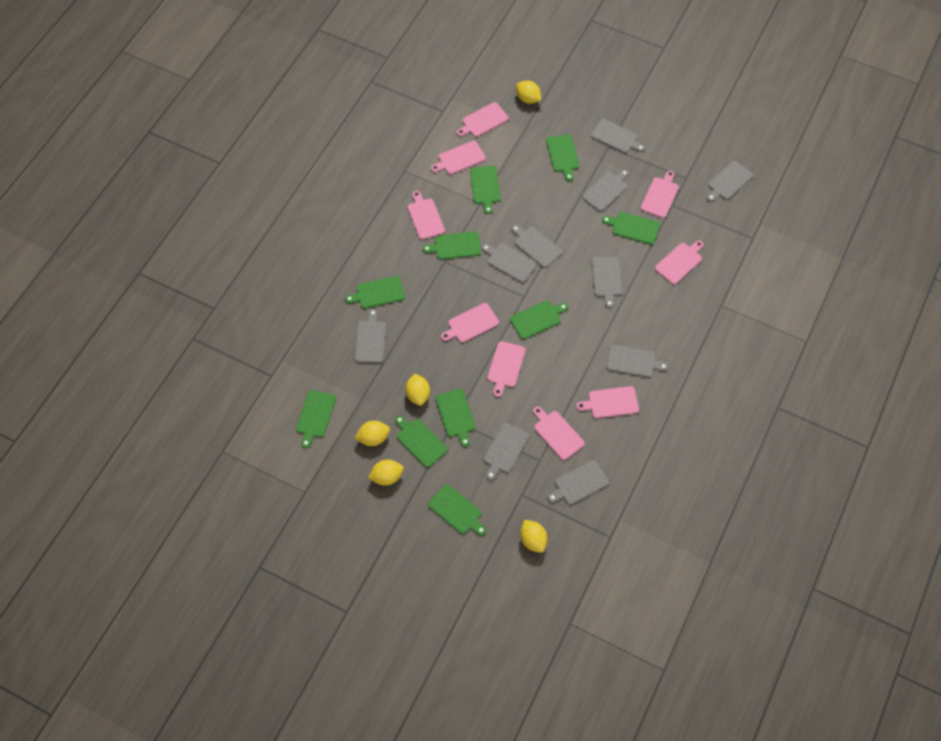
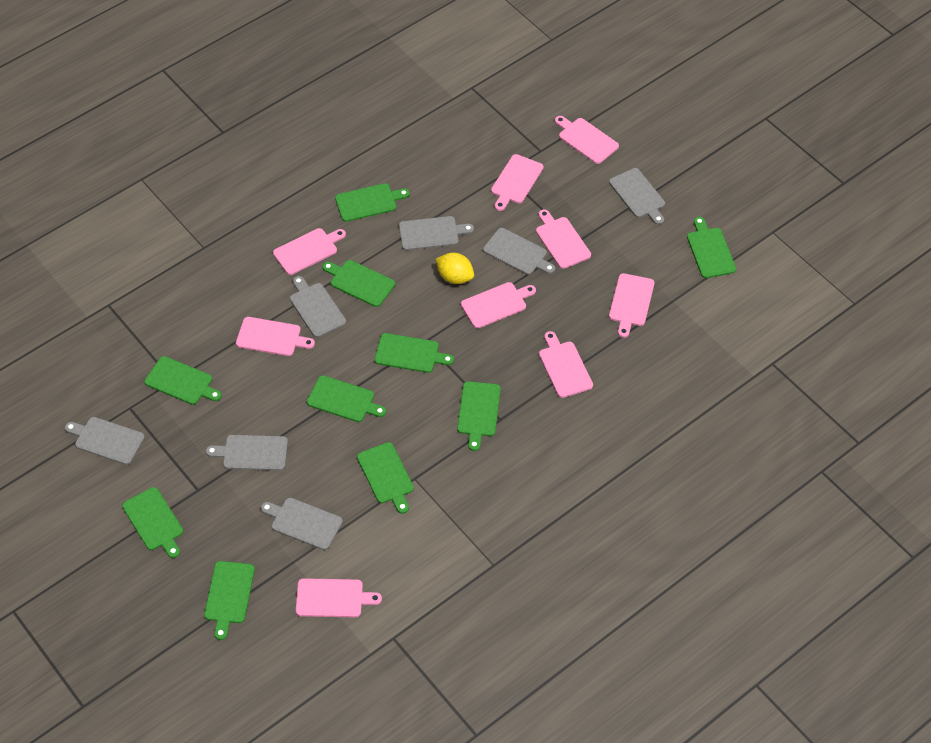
grey cutting board: 10 -> 7
yellow lemon: 5 -> 1

